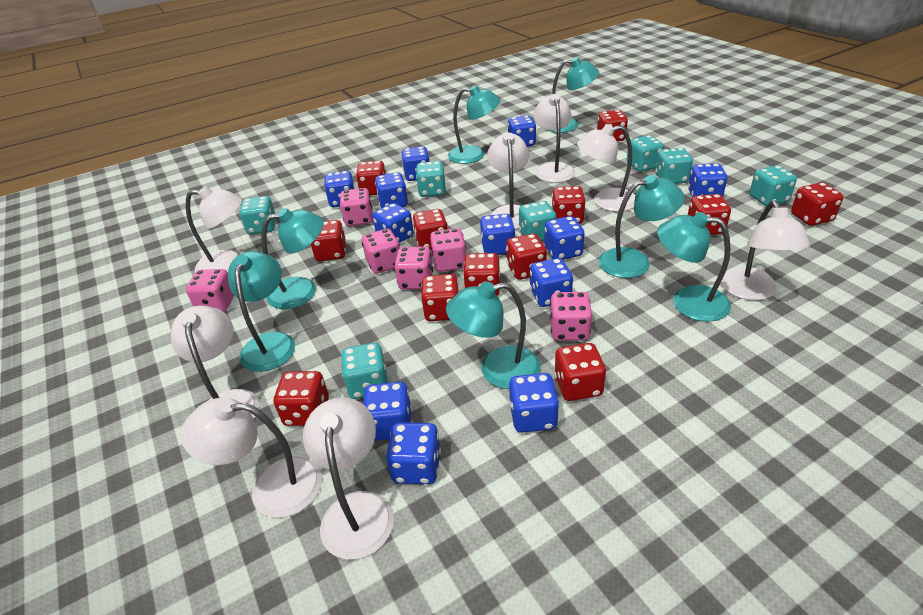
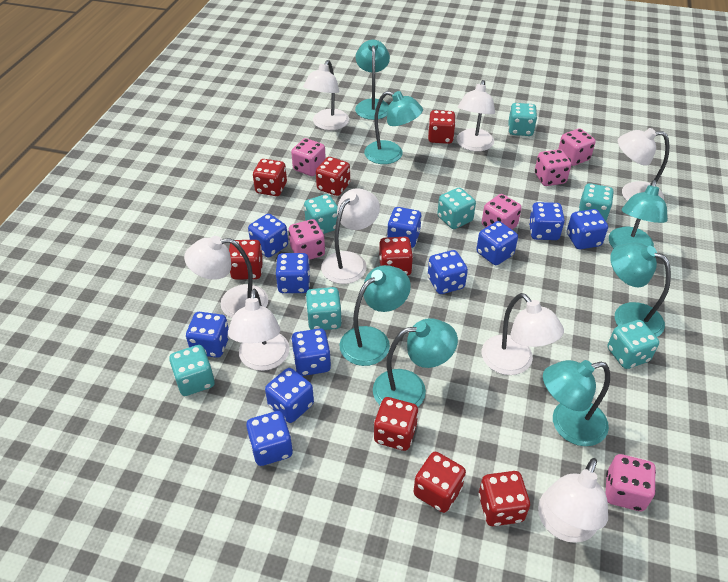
blue dice: 12 -> 11
red dice: 12 -> 8

